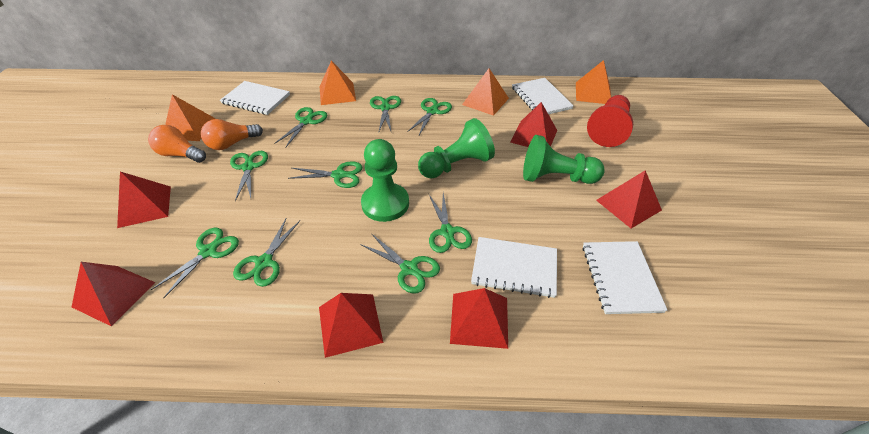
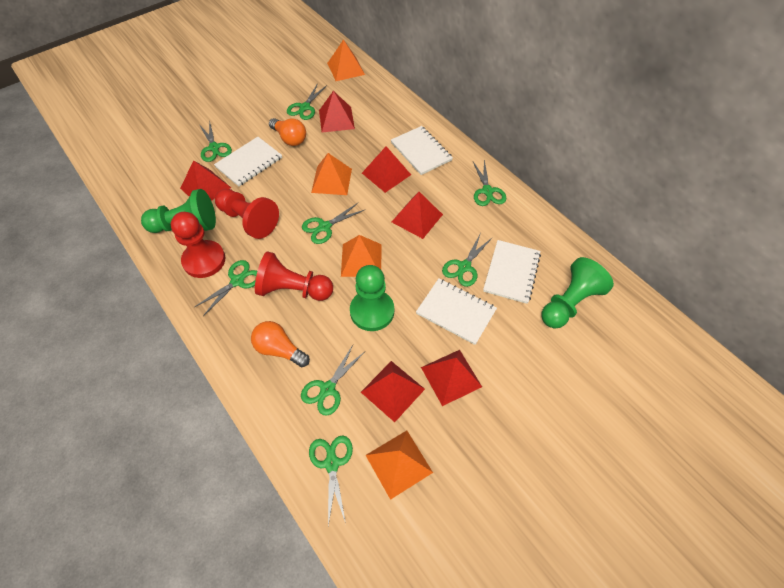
green scissors: 9 -> 8
red pawn: 1 -> 3

